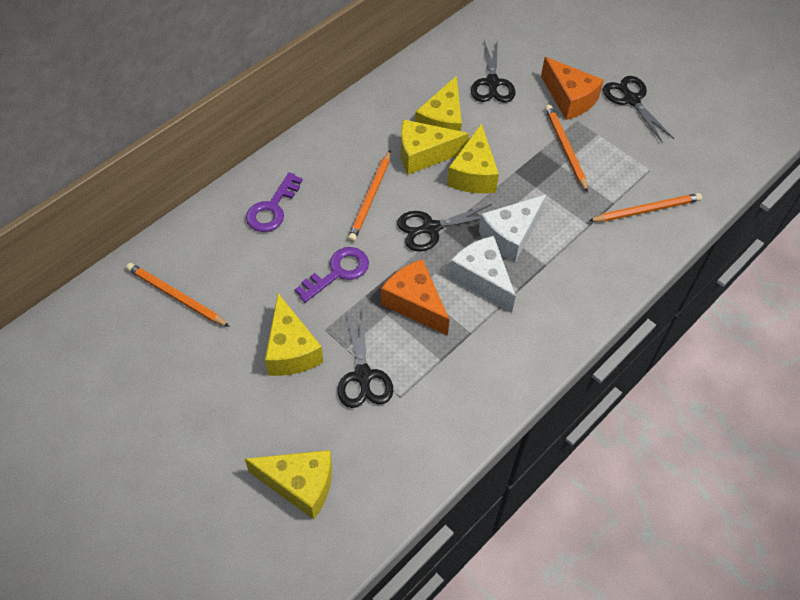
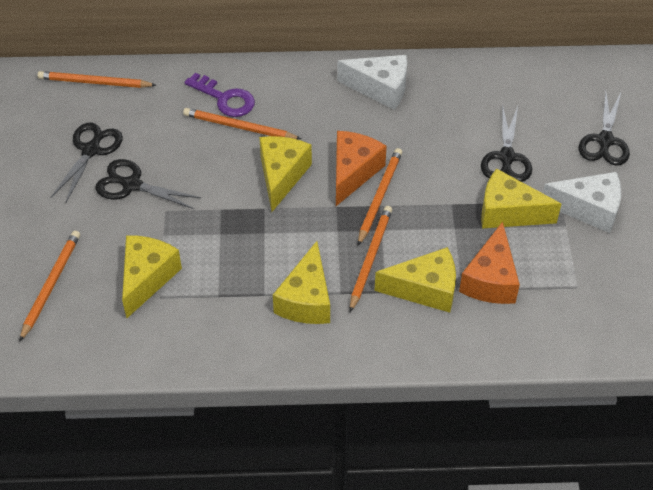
orange pencil: 4 -> 5
purple key: 2 -> 1

